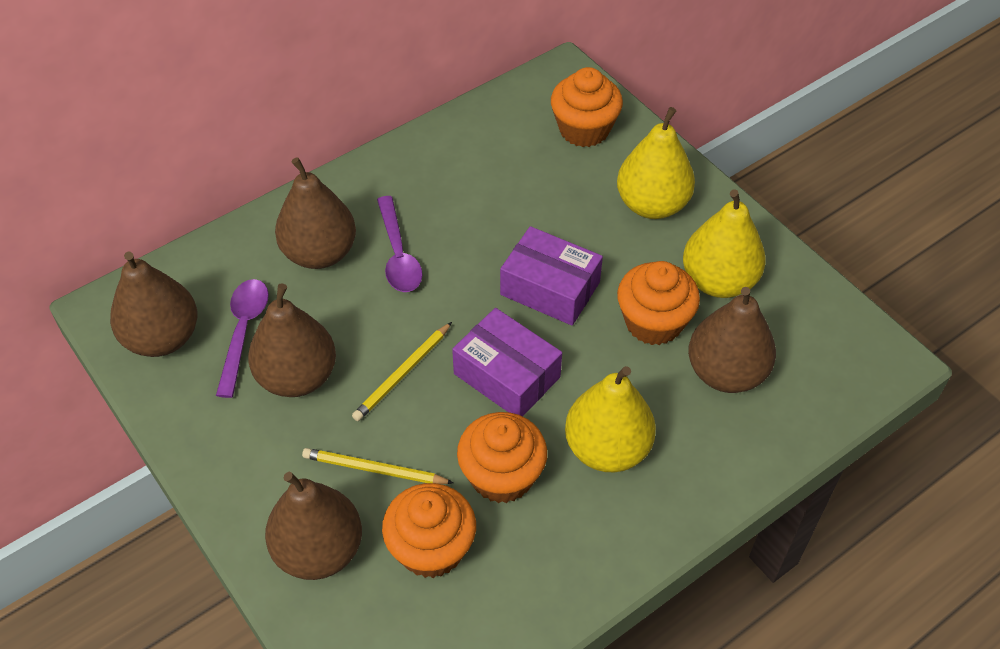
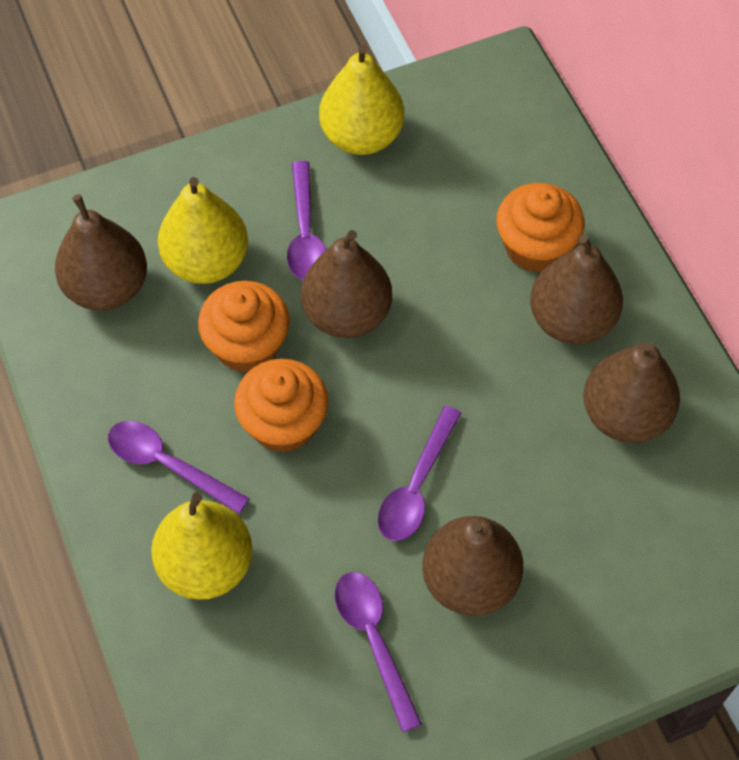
orange cupcake: 4 -> 3
purple box: 2 -> 0
purple spoon: 2 -> 4
yellow pencil: 2 -> 0

